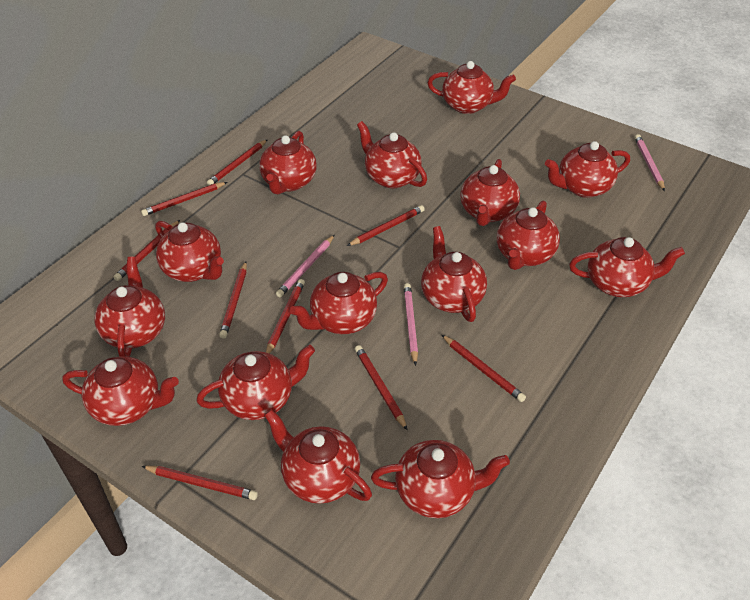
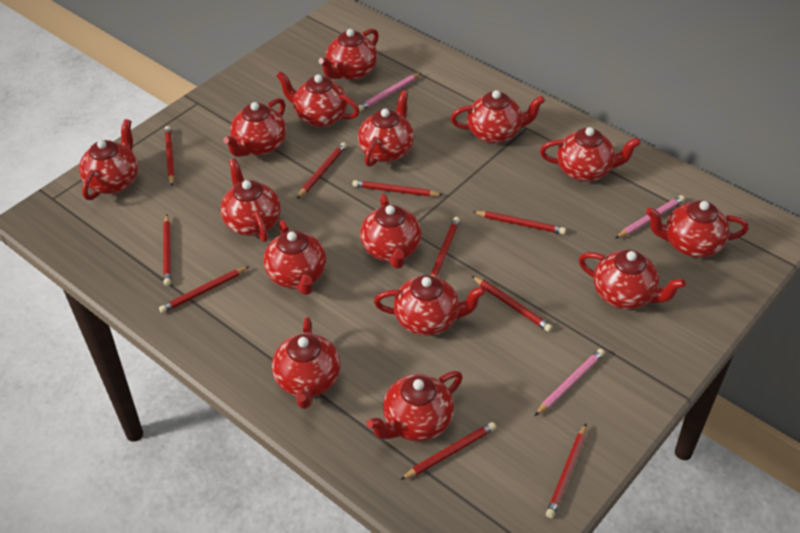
red pencil: 9 -> 10

